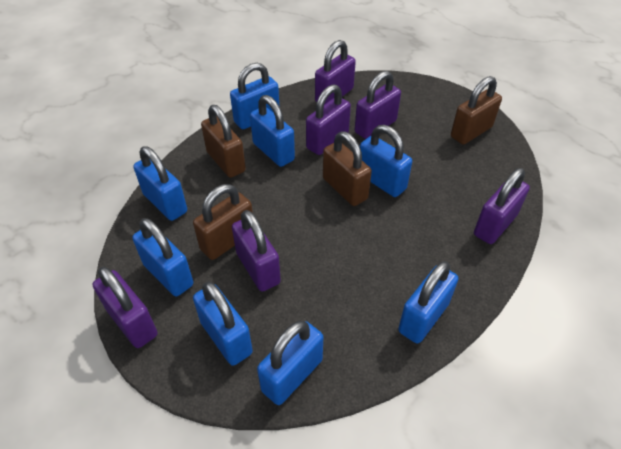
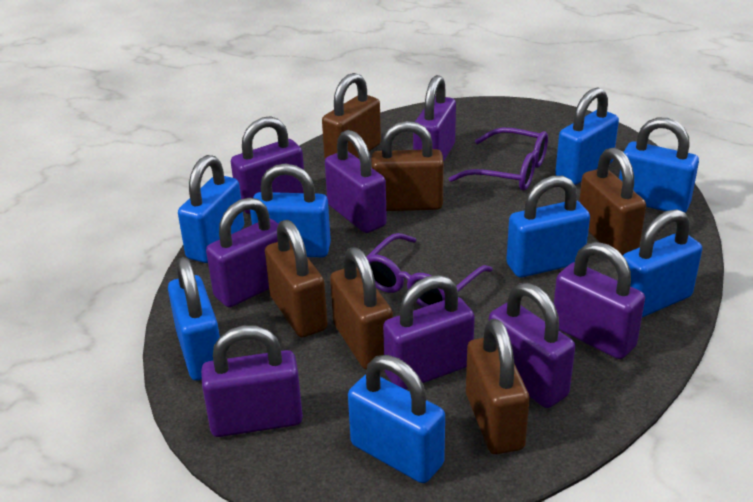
brown padlock: 4 -> 6
purple glasses: 0 -> 2
purple padlock: 6 -> 8

